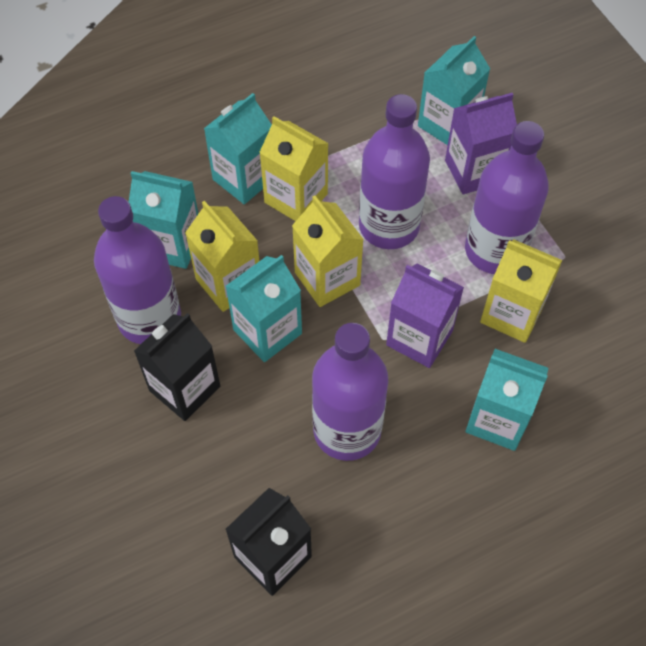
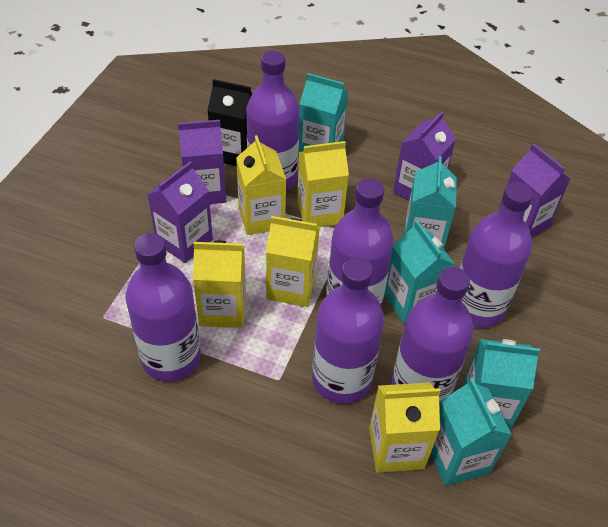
black carton: 2 -> 1
purple bottle: 4 -> 6
purple carton: 2 -> 4
yellow carton: 4 -> 5

